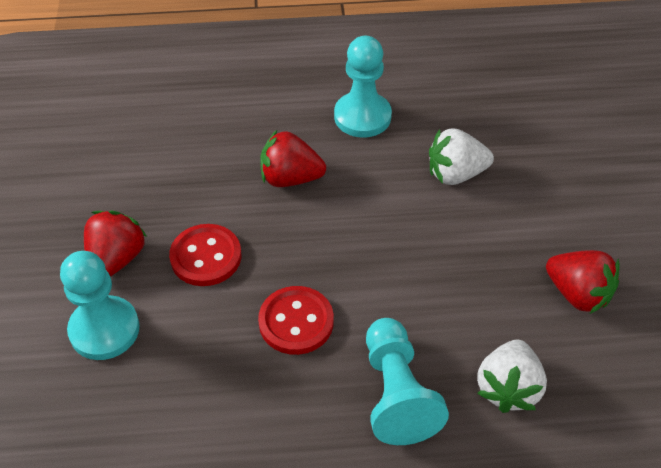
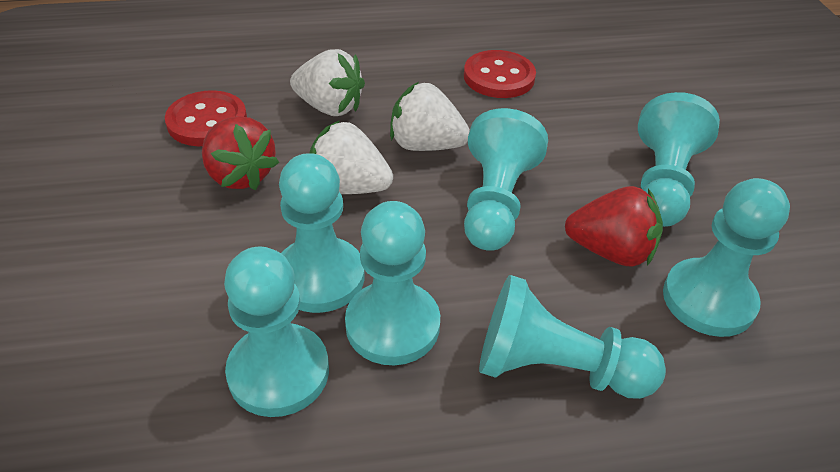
red strawberry: 3 -> 2
turquoise pawn: 3 -> 7
white strawberry: 2 -> 3

